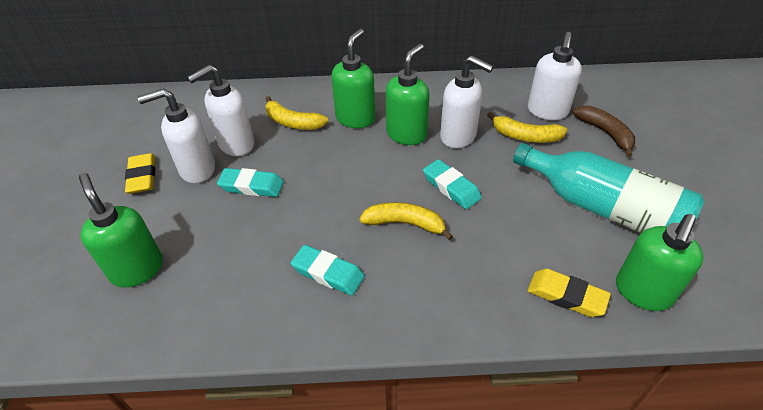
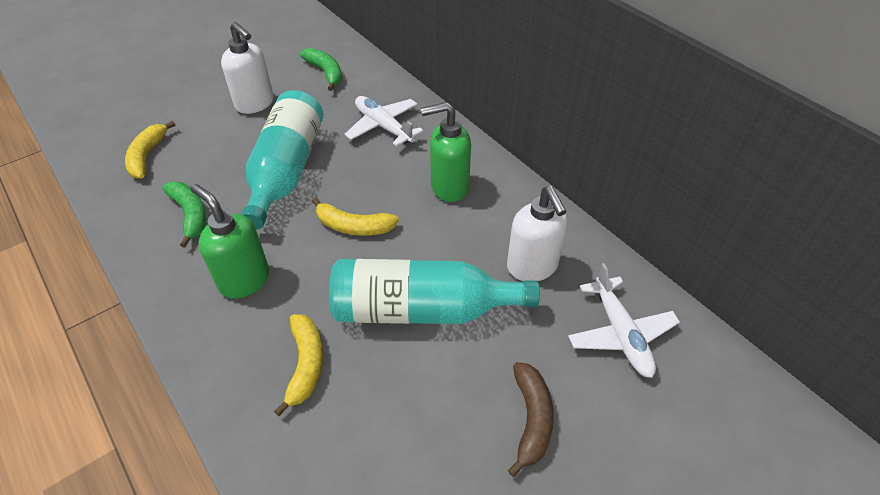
green banana: 0 -> 2
green soap dispenser: 4 -> 2
turquoise bottle: 1 -> 2
turquoise eraser: 3 -> 0
white plane: 0 -> 2
white soap dispenser: 4 -> 2
yellow eraser: 2 -> 0

